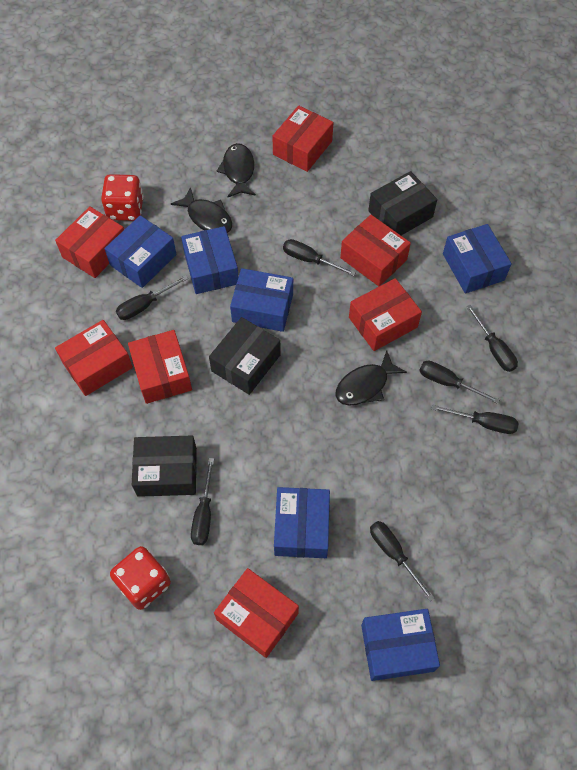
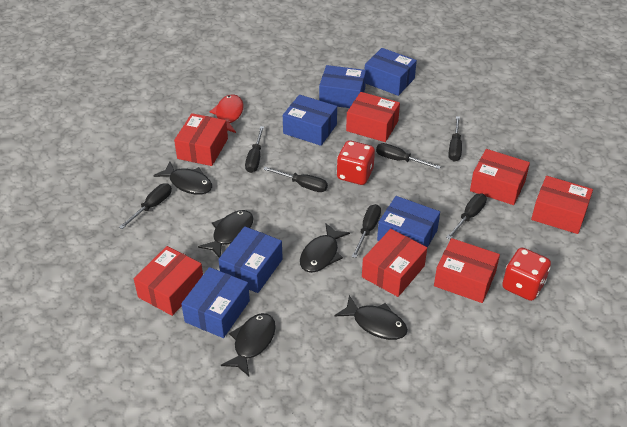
black box: 3 -> 0
black fish: 3 -> 5
red fish: 0 -> 1

